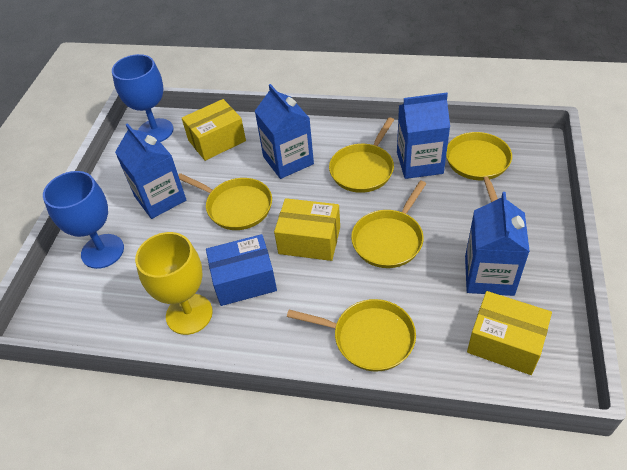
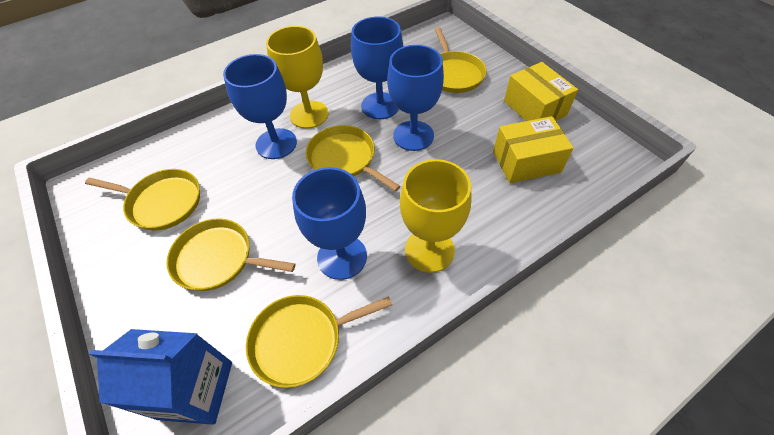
blue box: 1 -> 0
blue carton: 4 -> 1
blue goblet: 2 -> 4
yellow box: 3 -> 2
yellow goblet: 1 -> 2

